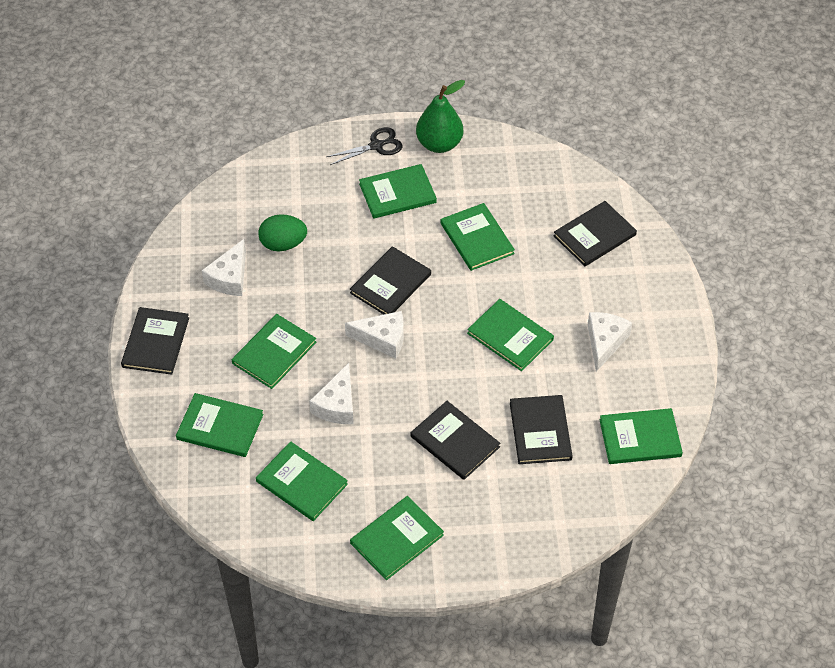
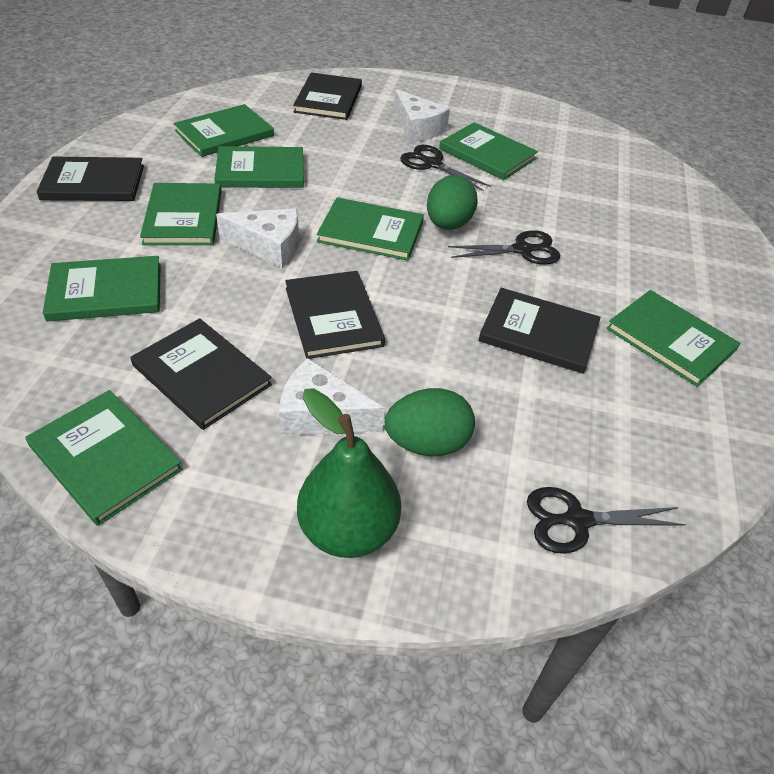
black scissors: 1 -> 3
green egg: 1 -> 2
white cheese: 4 -> 3

